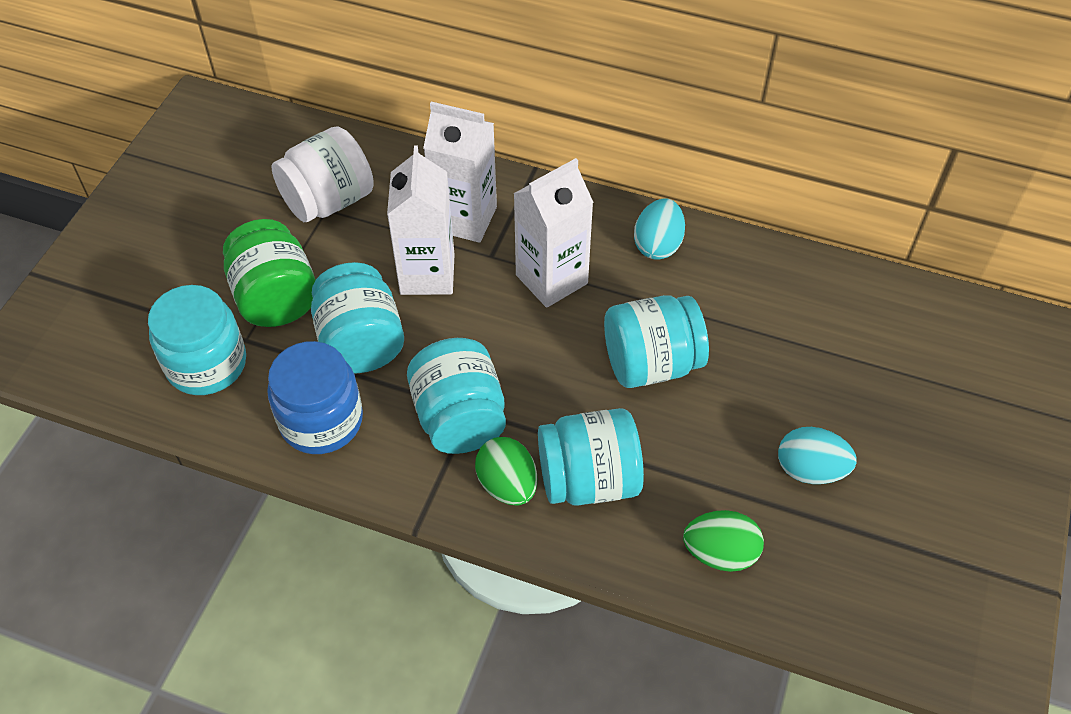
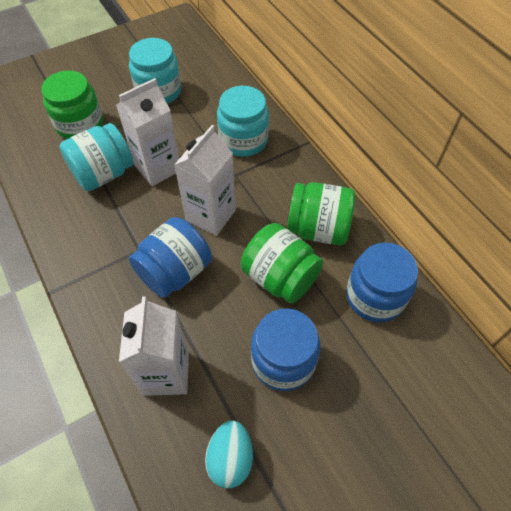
blue jar: 1 -> 3
green egg: 2 -> 0
green jar: 1 -> 3
turquoise egg: 2 -> 1
turquoise jar: 5 -> 3
white jar: 1 -> 0

